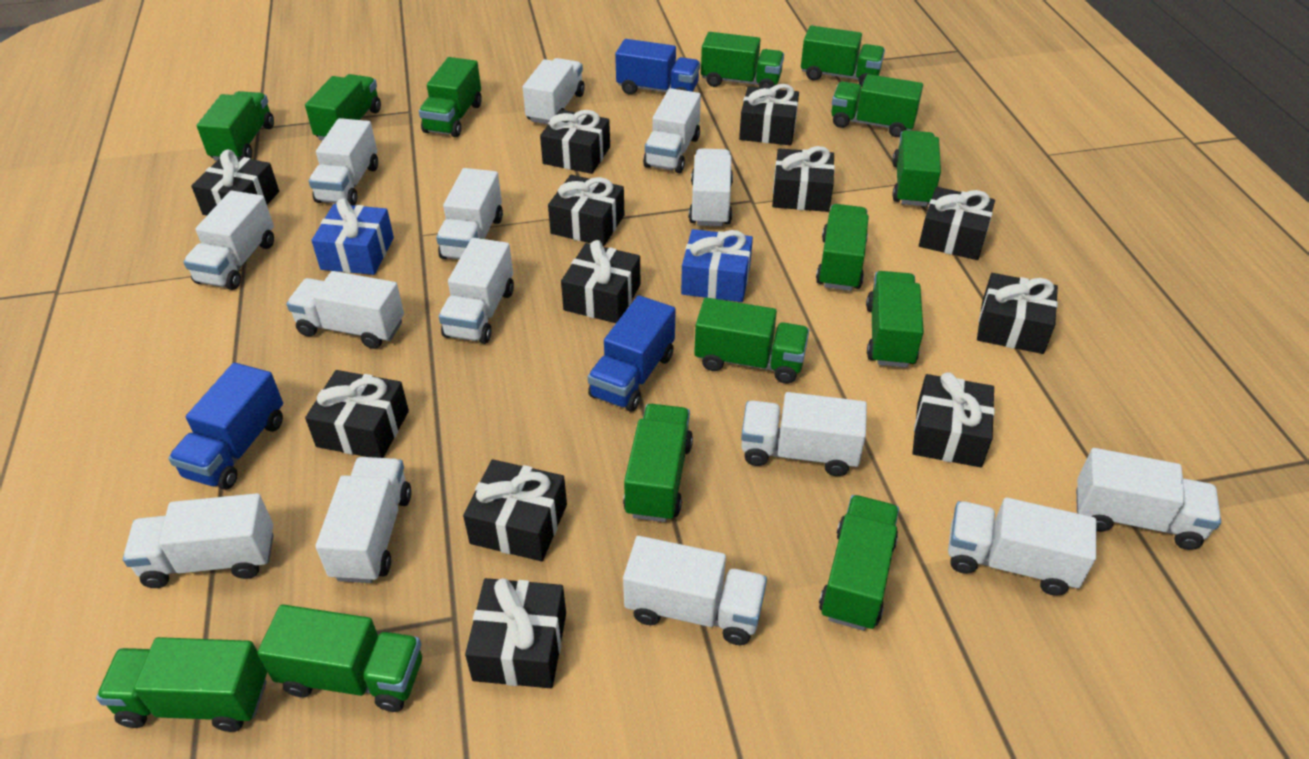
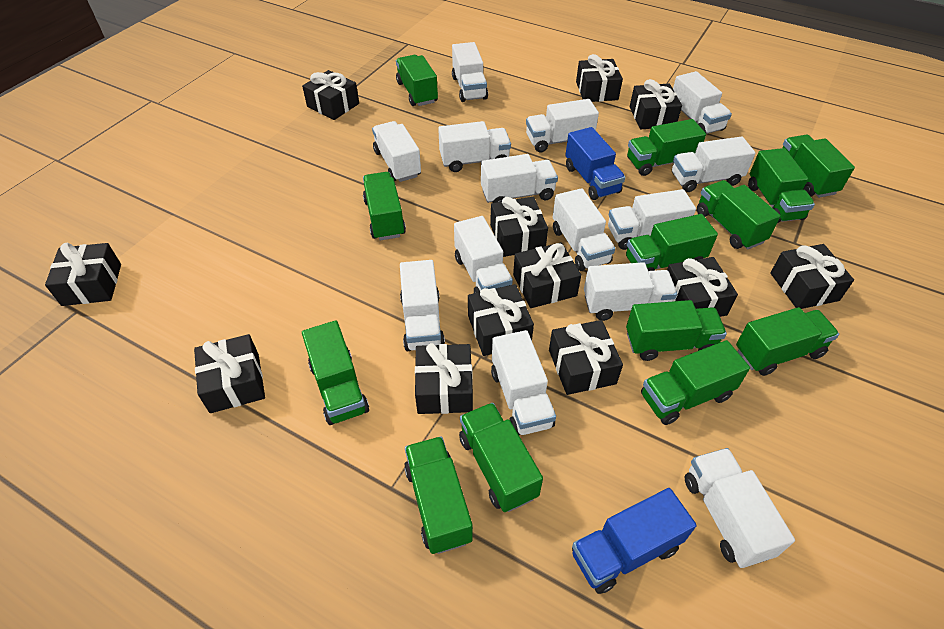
blue gift: 2 -> 0
blue truck: 3 -> 2
green truck: 14 -> 13

